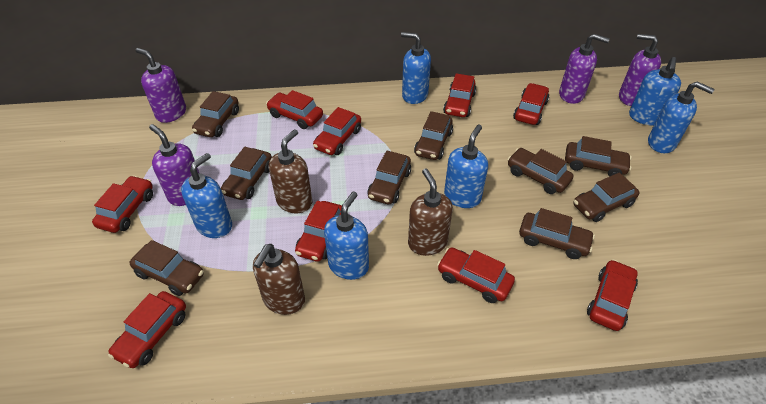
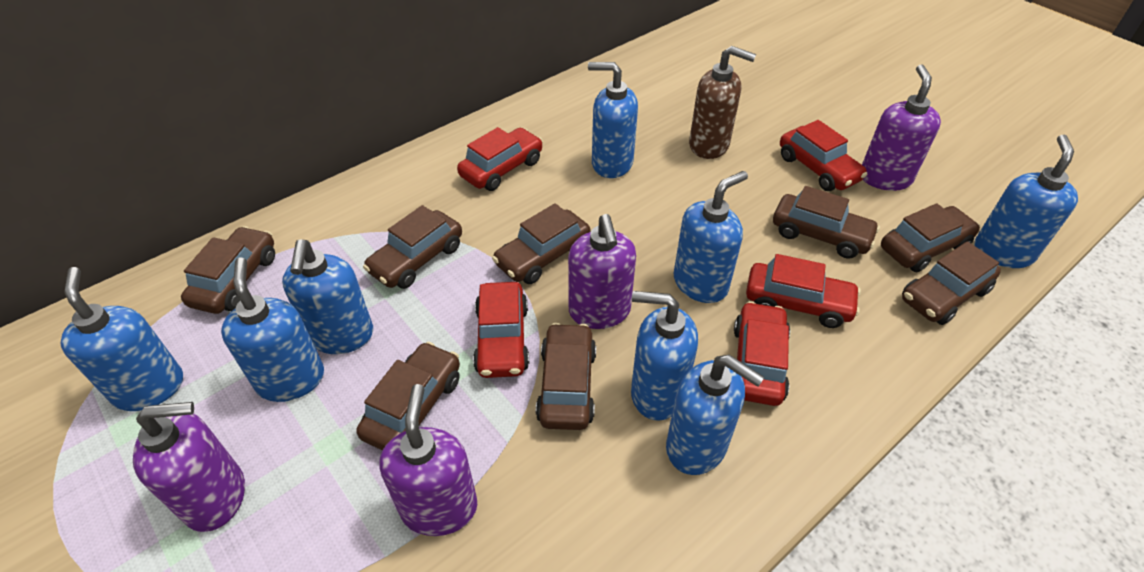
blue soap dispenser: 6 -> 8
brown car: 9 -> 8
brown soap dispenser: 3 -> 1
red car: 9 -> 5

